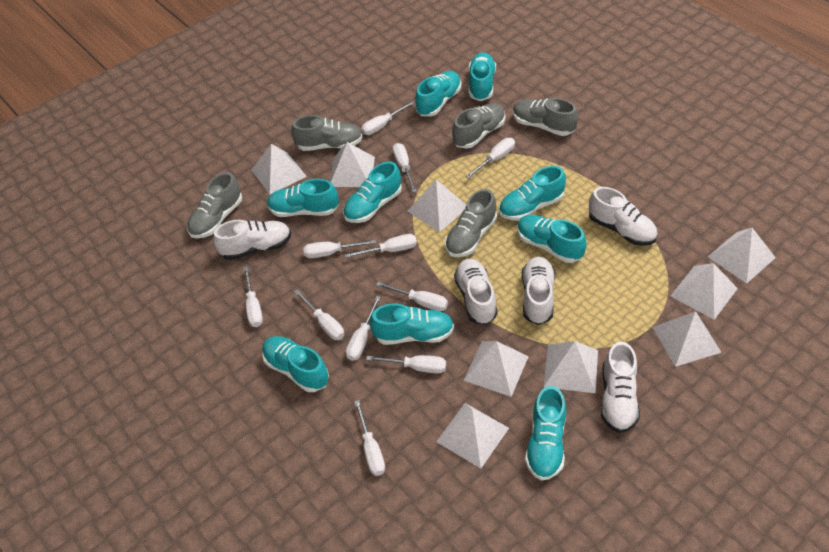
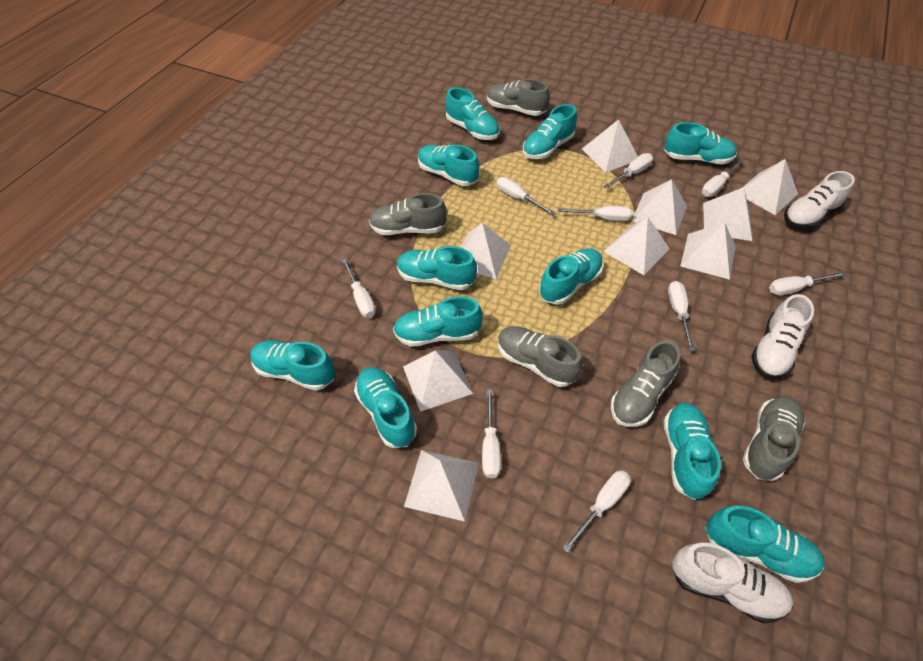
turquoise shoe: 9 -> 11
white screwdriver: 11 -> 9
white shoe: 5 -> 3

